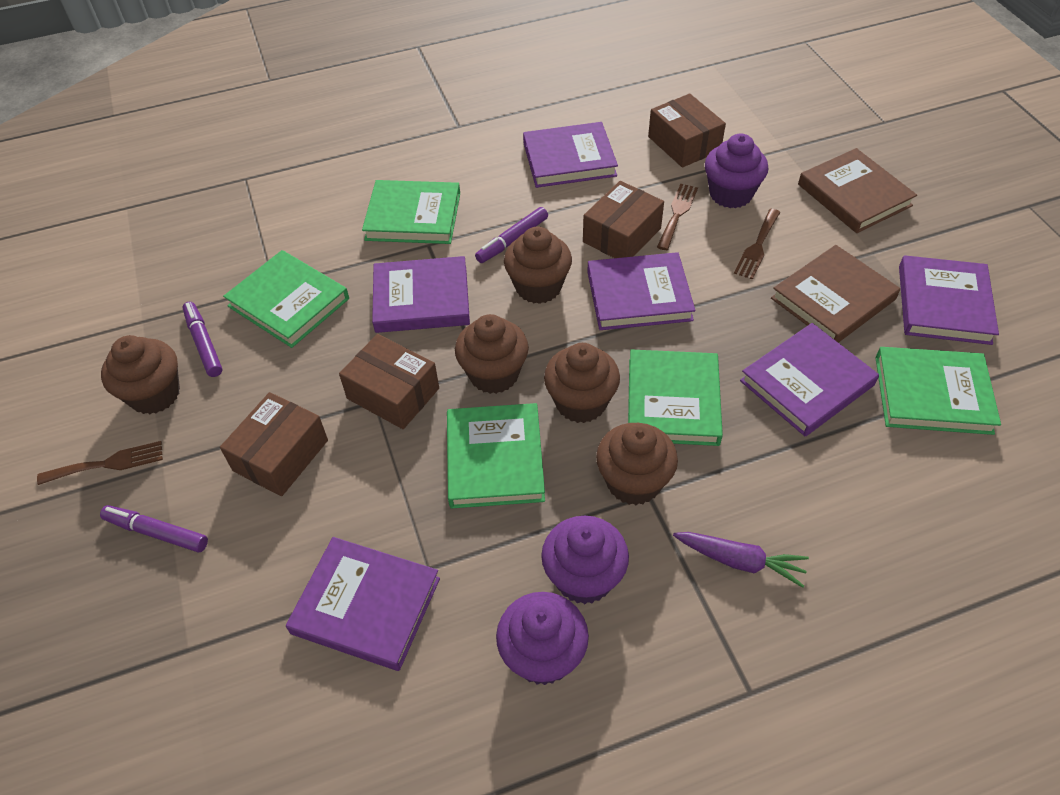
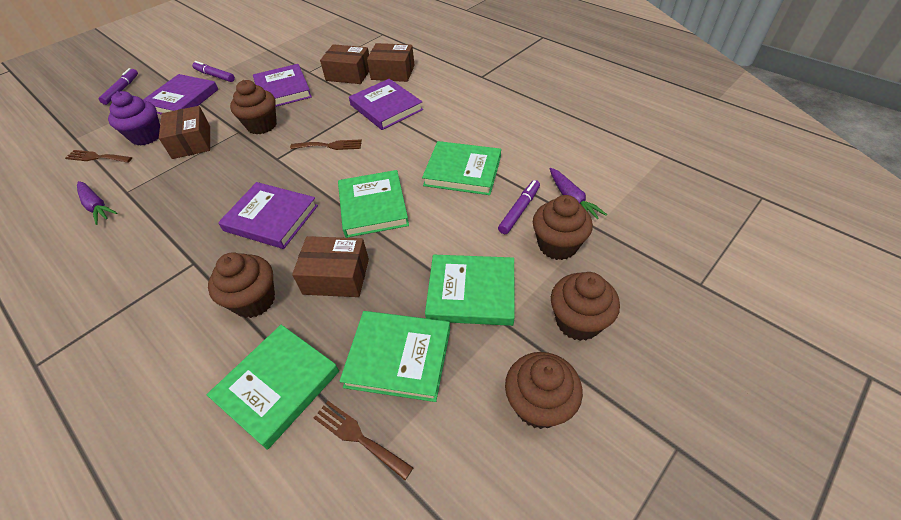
brown book: 2 -> 0
purple book: 6 -> 4
purple carrot: 1 -> 2
purple cupcake: 3 -> 1

